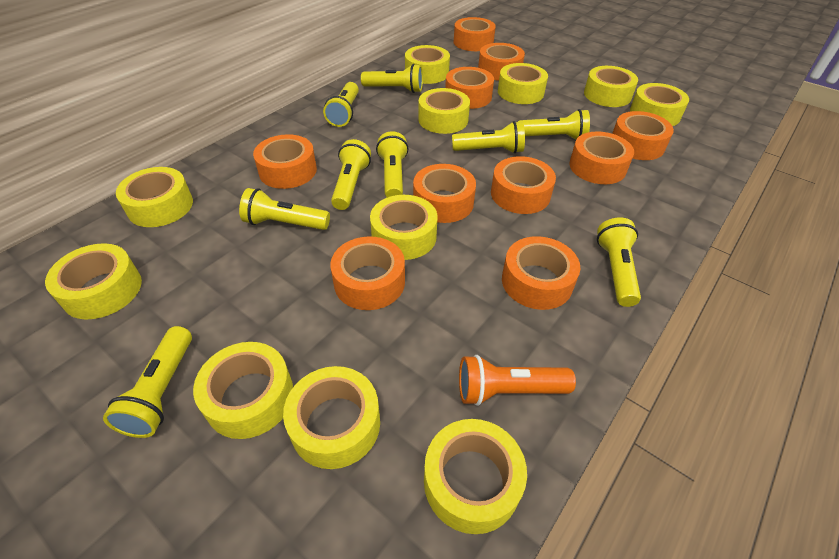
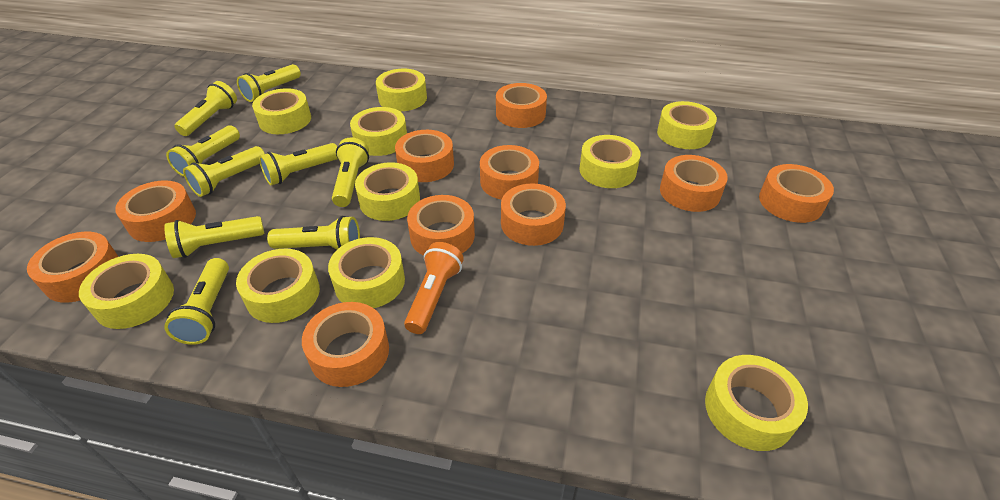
yellow tape: 11 -> 10

